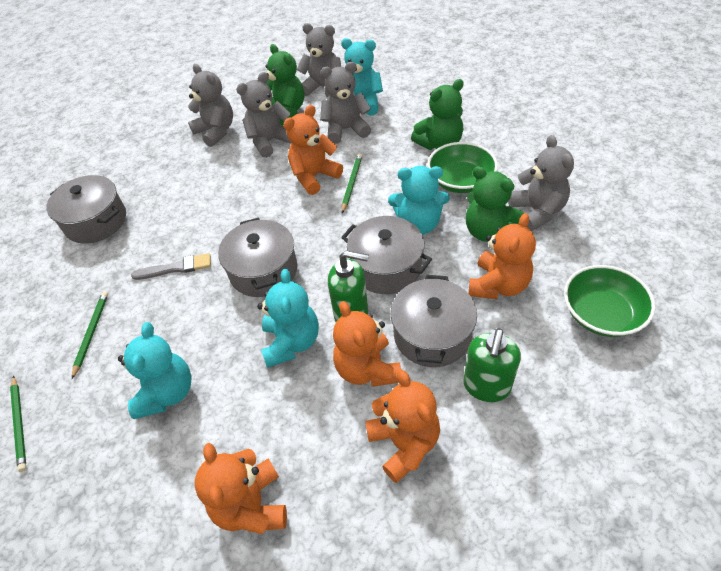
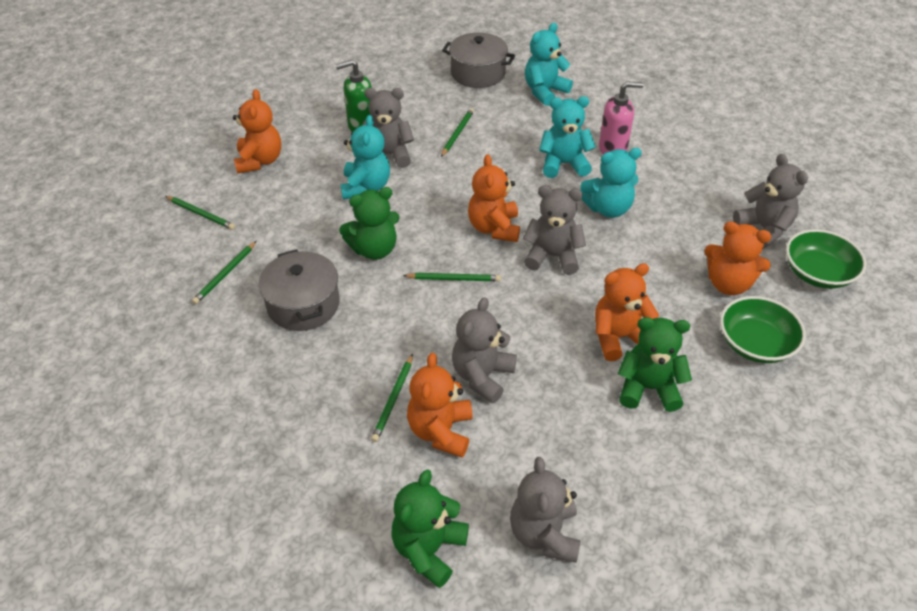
green pencil: 3 -> 5
green soap dispenser: 2 -> 1
grey brush: 1 -> 0
grey pot: 4 -> 2
pink soap dispenser: 0 -> 1

